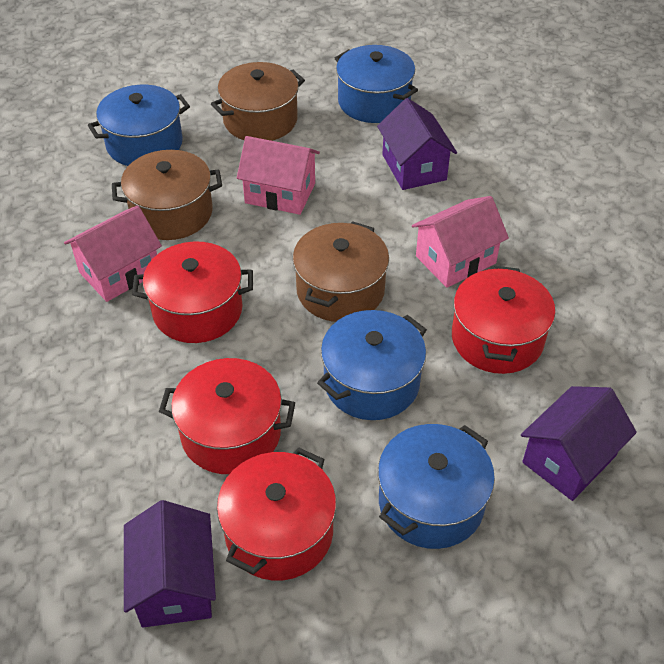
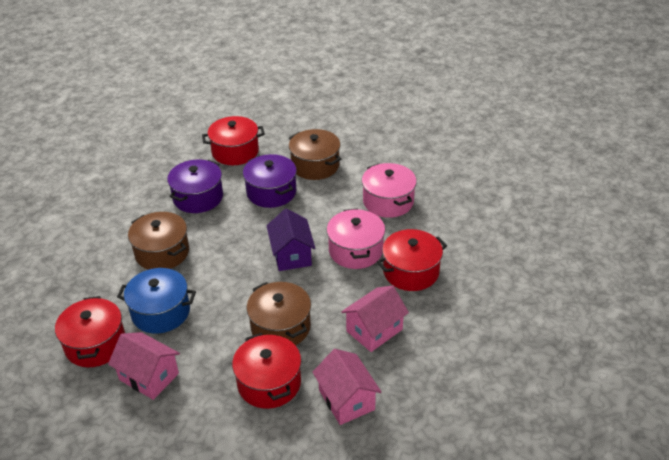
blue pot: 4 -> 1
pink pot: 0 -> 2
purple house: 3 -> 1
purple pot: 0 -> 2

